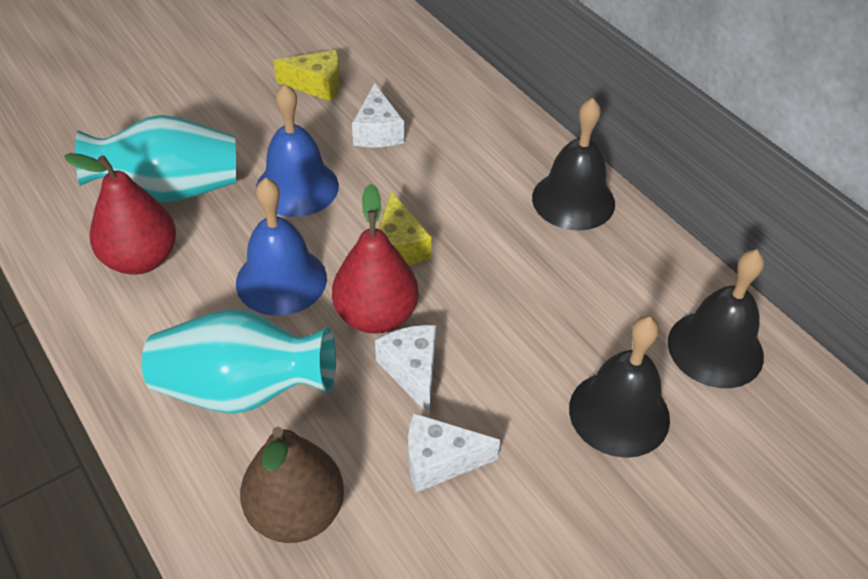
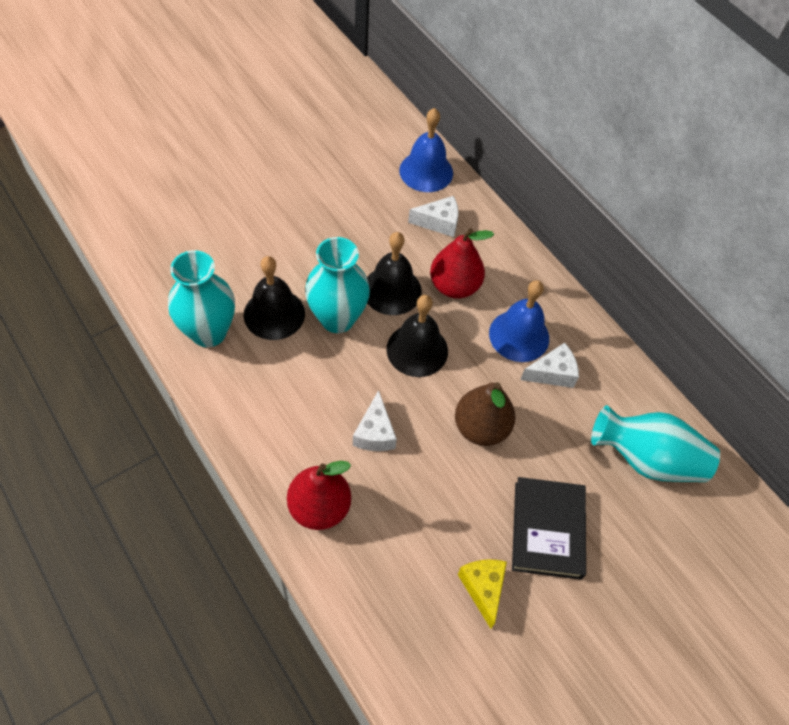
black book: 0 -> 1
turquoise vase: 2 -> 3
yellow cheese: 2 -> 1

